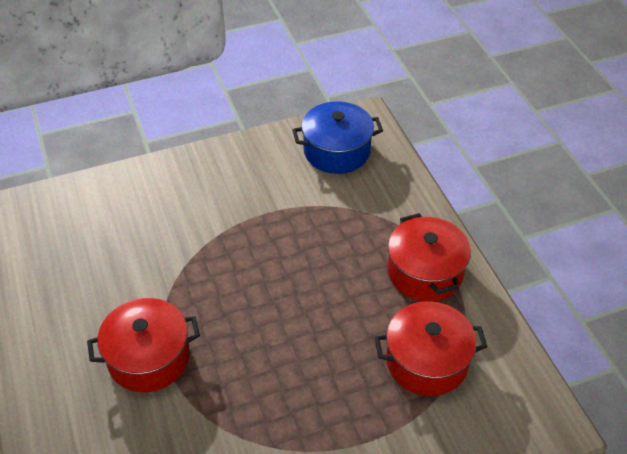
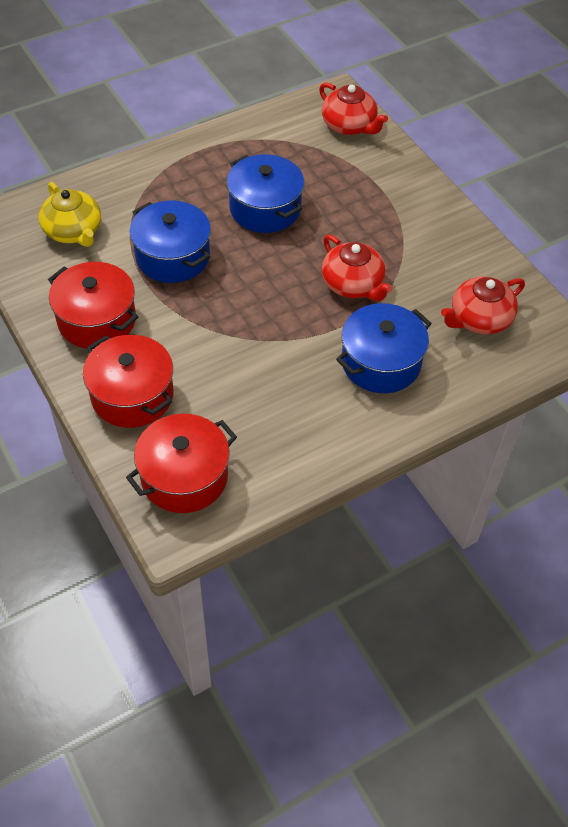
blue pot: 1 -> 3
red teapot: 0 -> 3
yellow teapot: 0 -> 1

